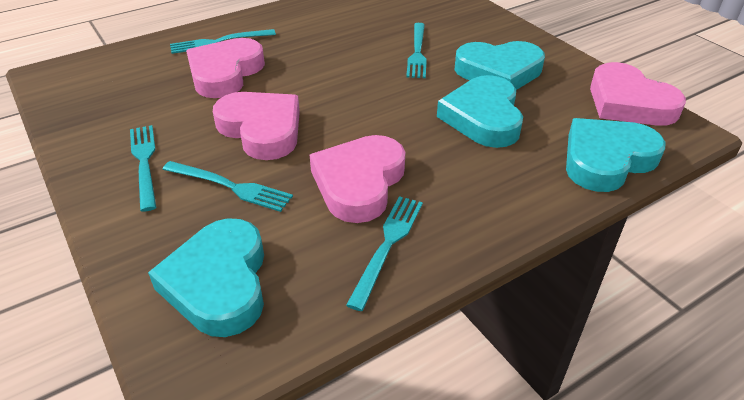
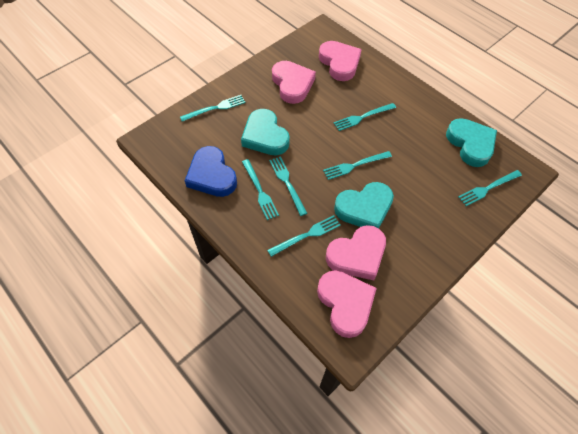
blue heart: 0 -> 1
turquoise fork: 5 -> 7
turquoise heart: 4 -> 3

